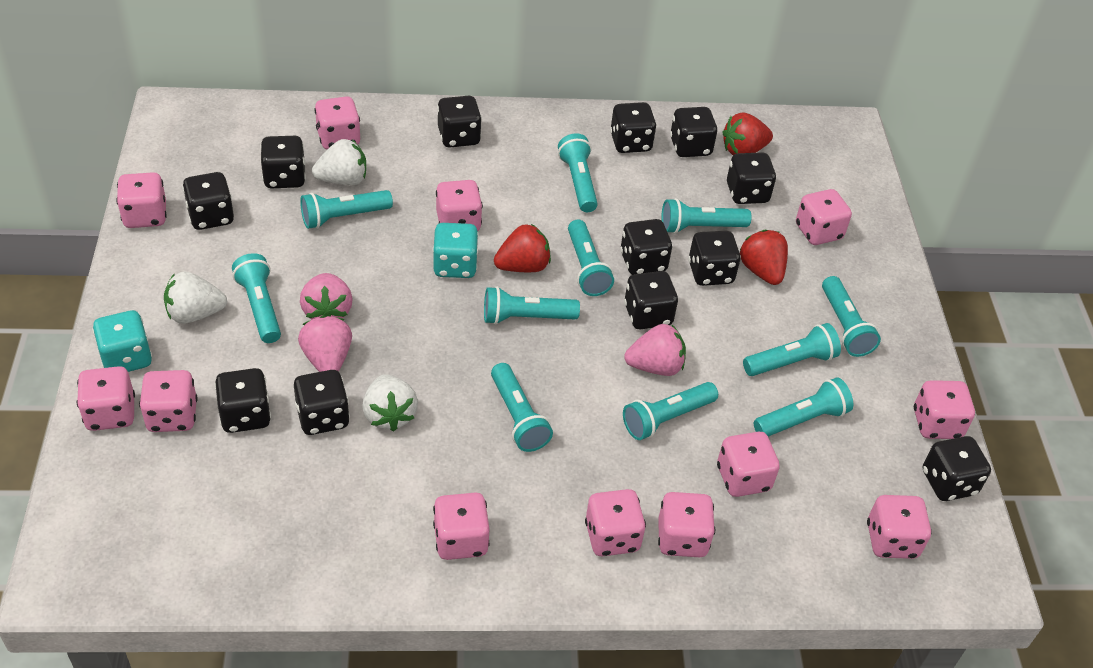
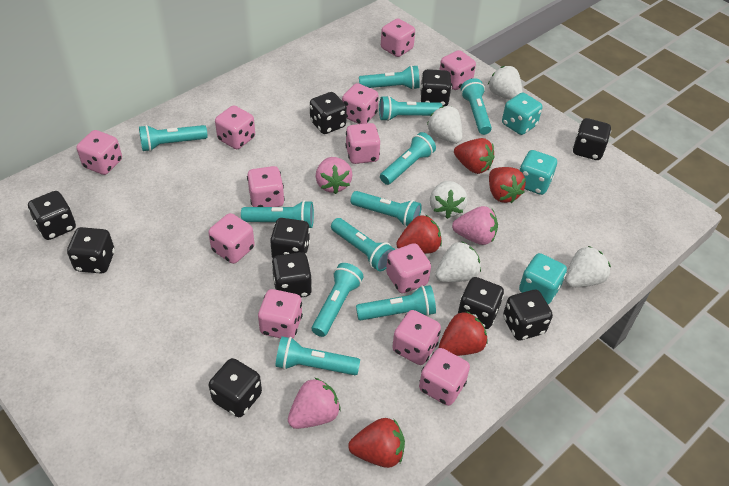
black dice: 12 -> 10
red strawberry: 3 -> 5
turquoise dice: 2 -> 3
white strawberry: 3 -> 5

